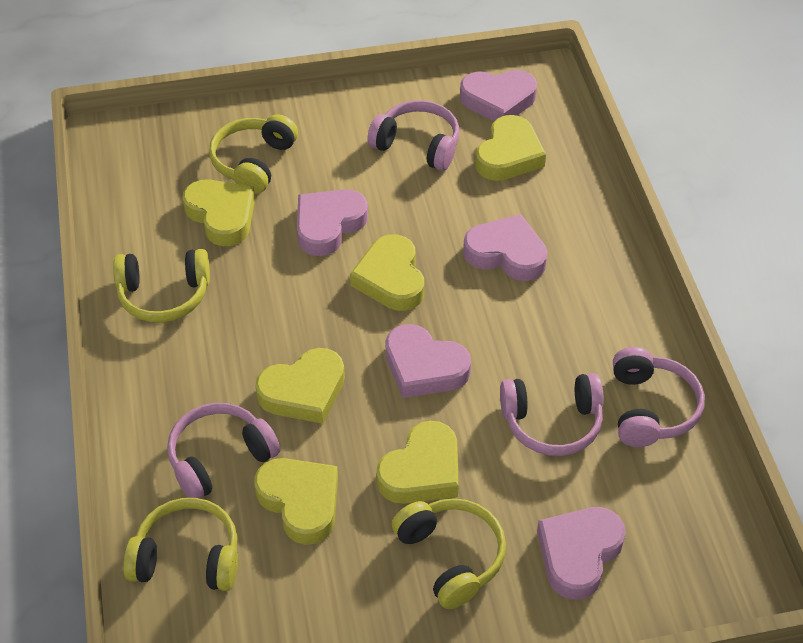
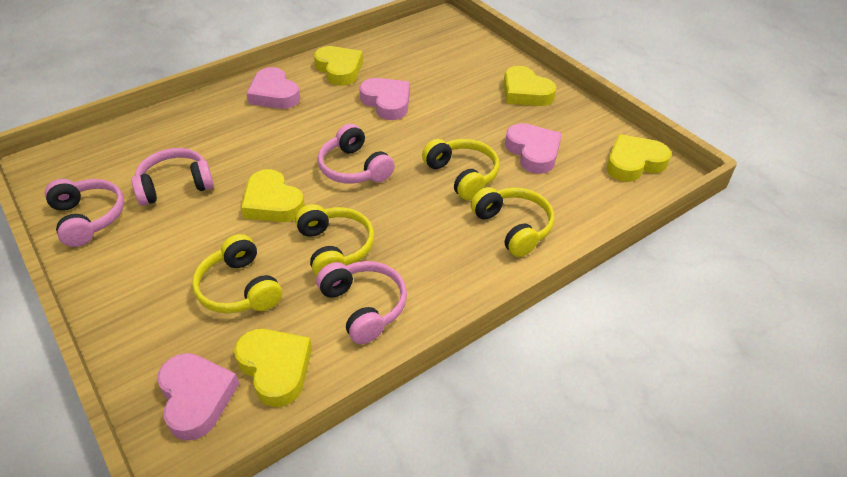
pink heart: 5 -> 4
yellow heart: 6 -> 5

